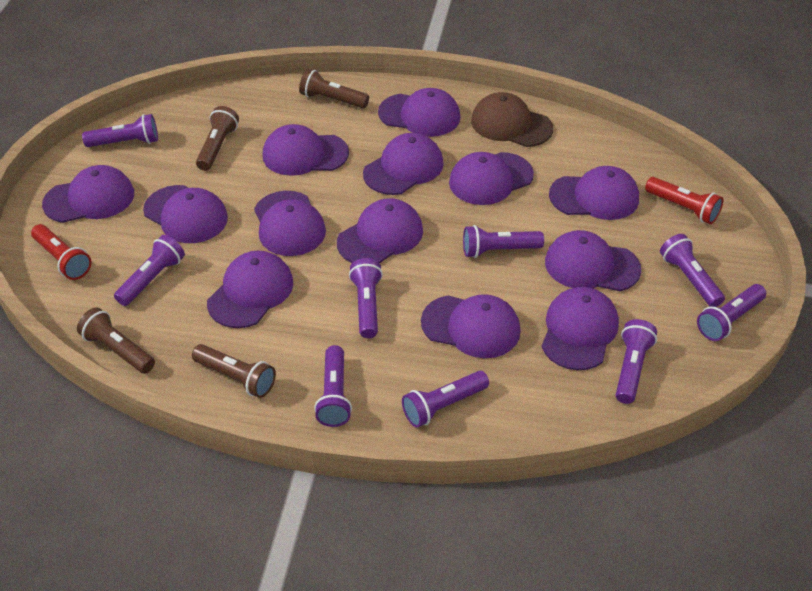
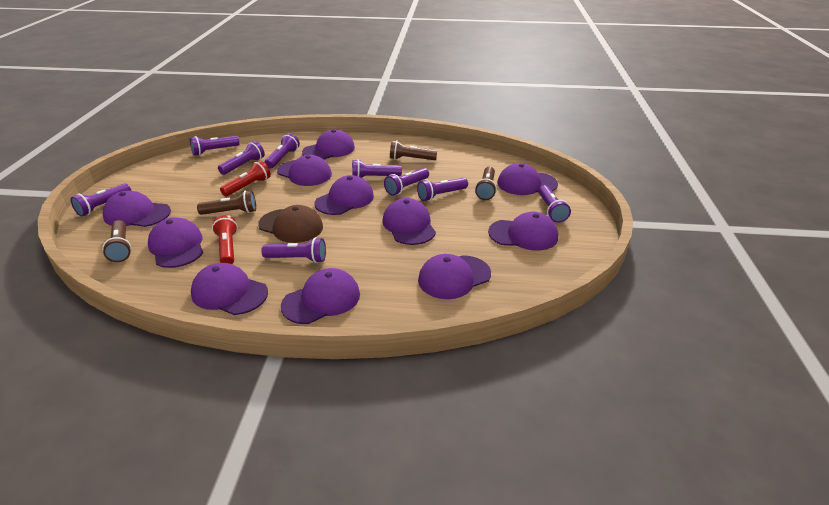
purple cap: 13 -> 11

